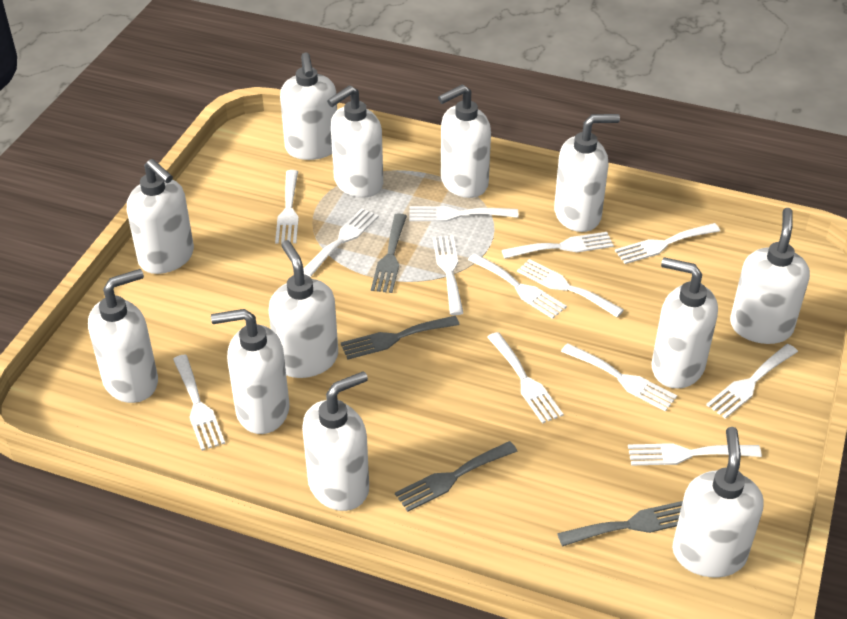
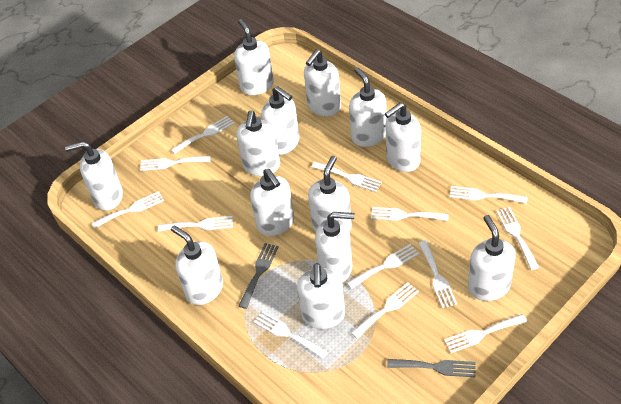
grey fork: 4 -> 2
white soap dispenser: 12 -> 13

